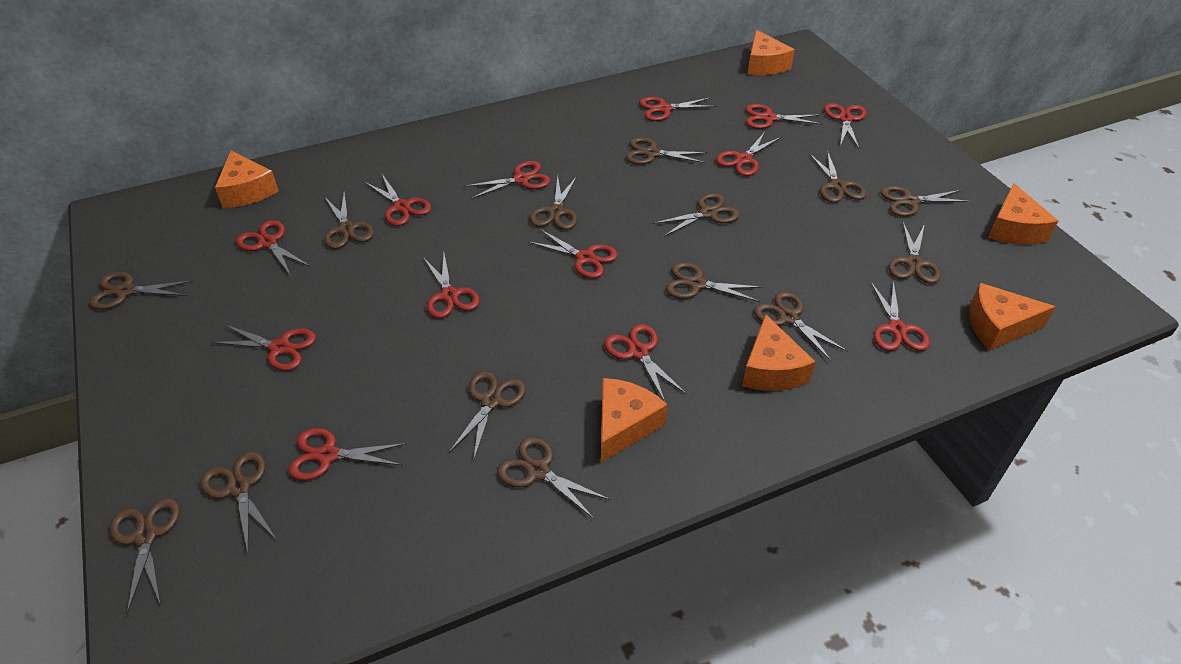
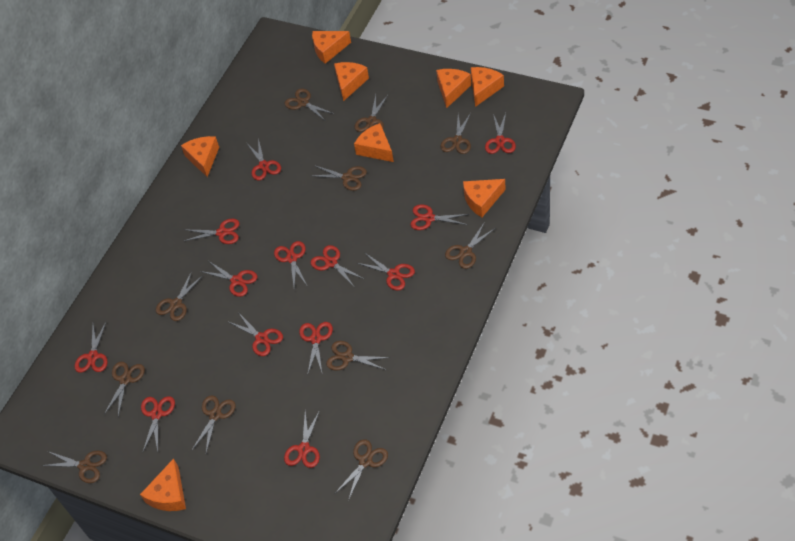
brown scissors: 14 -> 11
orange cheese: 6 -> 8

